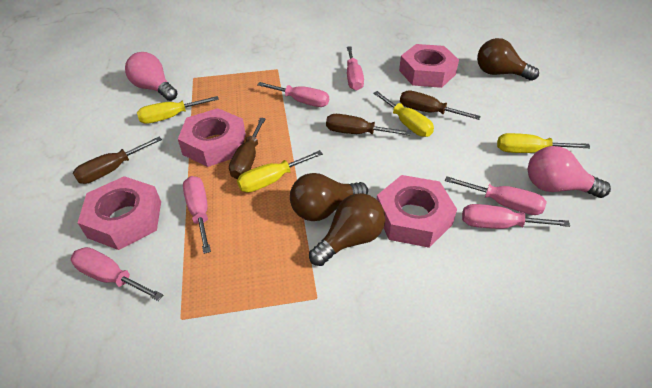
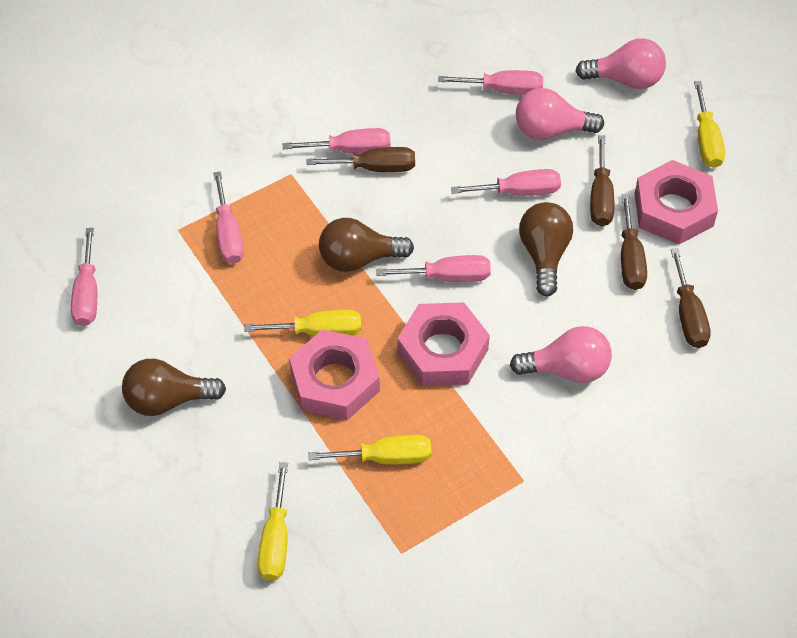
pink light bulb: 2 -> 3
pink nut: 4 -> 3

